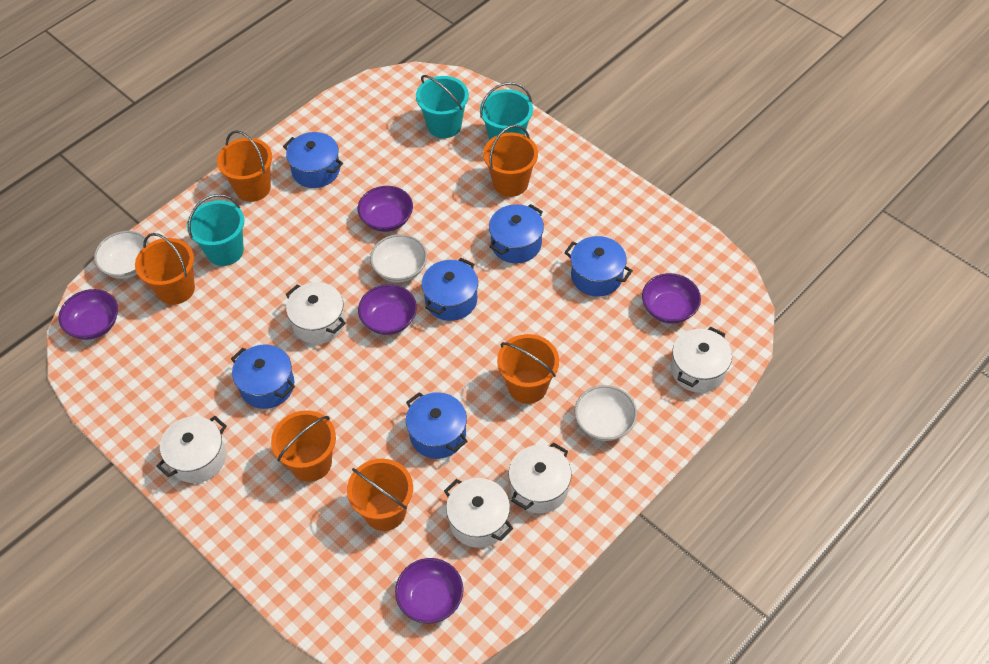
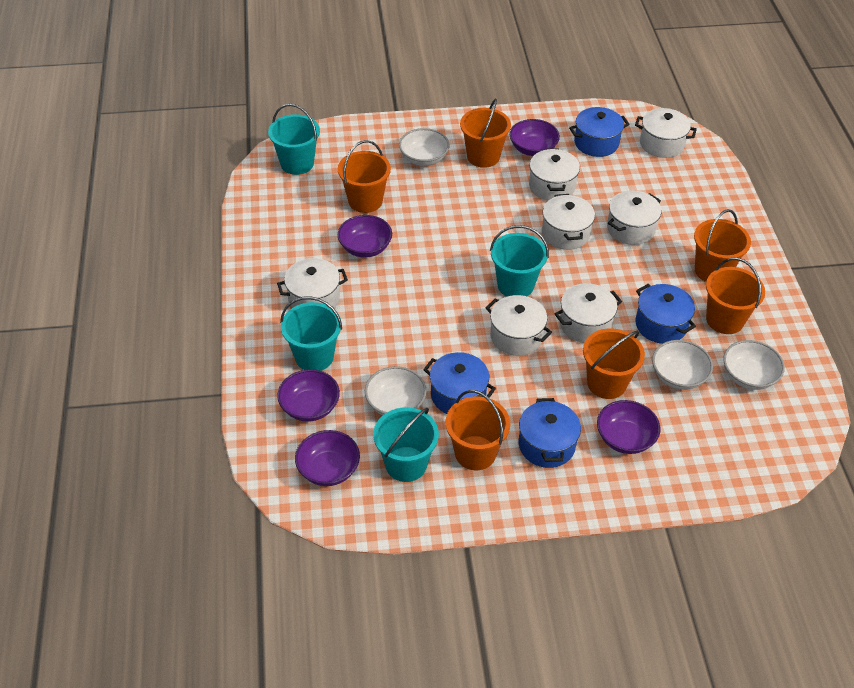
blue pot: 6 -> 4
turquoise bucket: 3 -> 4
white bowl: 3 -> 4
white pot: 5 -> 7

